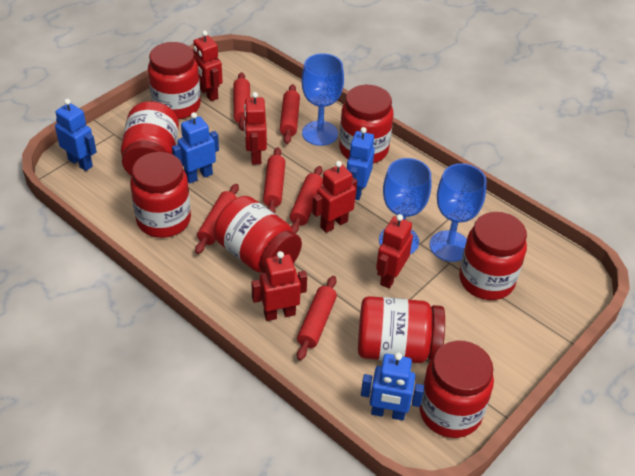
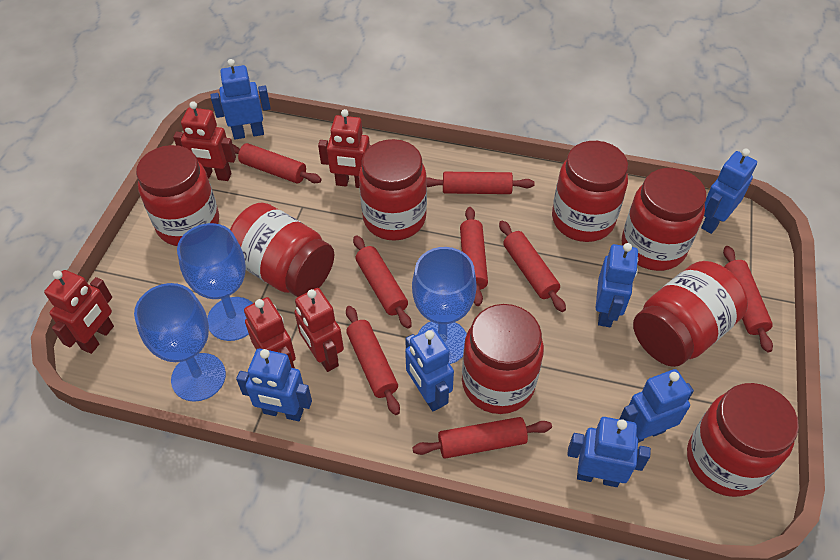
blue robot: 4 -> 7
red rolling pin: 6 -> 8

